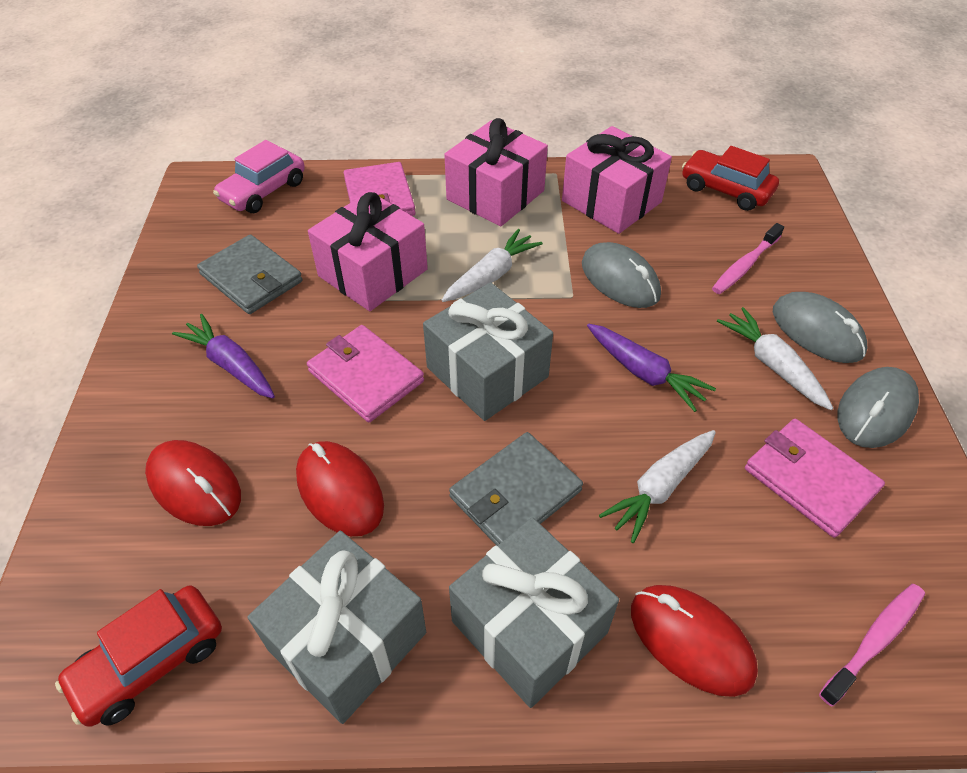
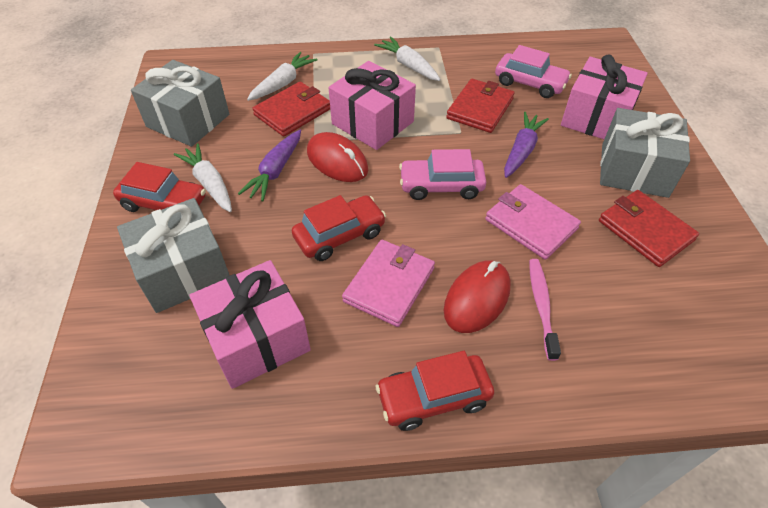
grey mouse: 3 -> 0
grey wallet: 2 -> 0
pink car: 1 -> 2
pink toothbrush: 2 -> 1
pink wallet: 3 -> 2
red car: 2 -> 3
red mouse: 3 -> 2
red wallet: 0 -> 3

